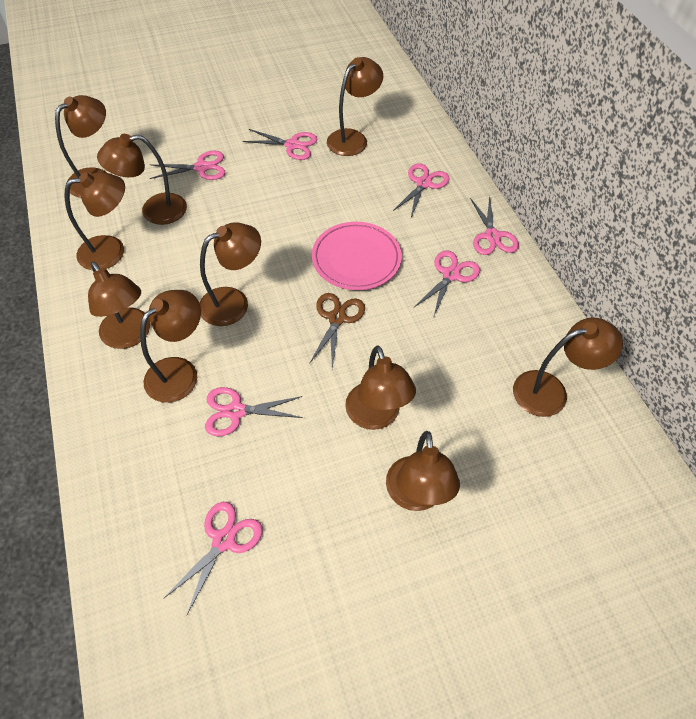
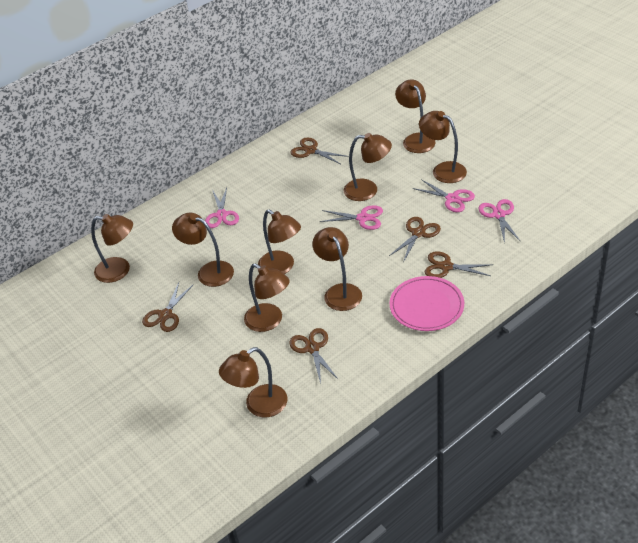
brown lamp: 10 -> 9
brown scissors: 1 -> 5
pink scissors: 7 -> 4

